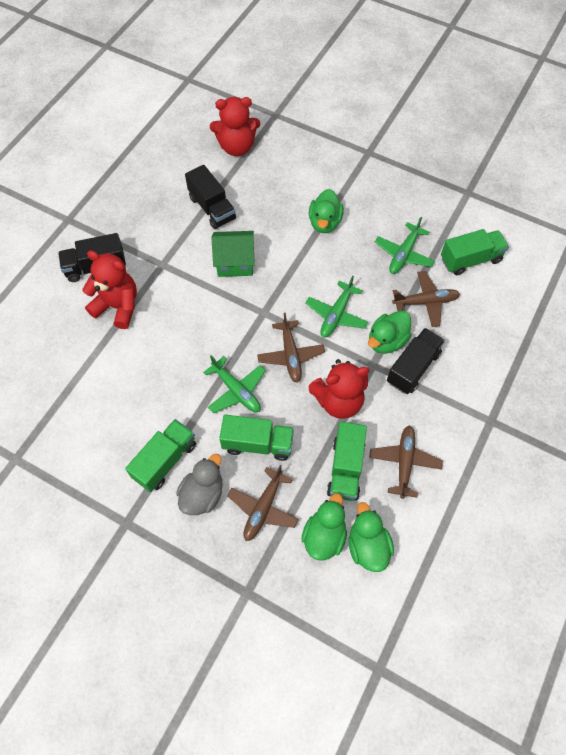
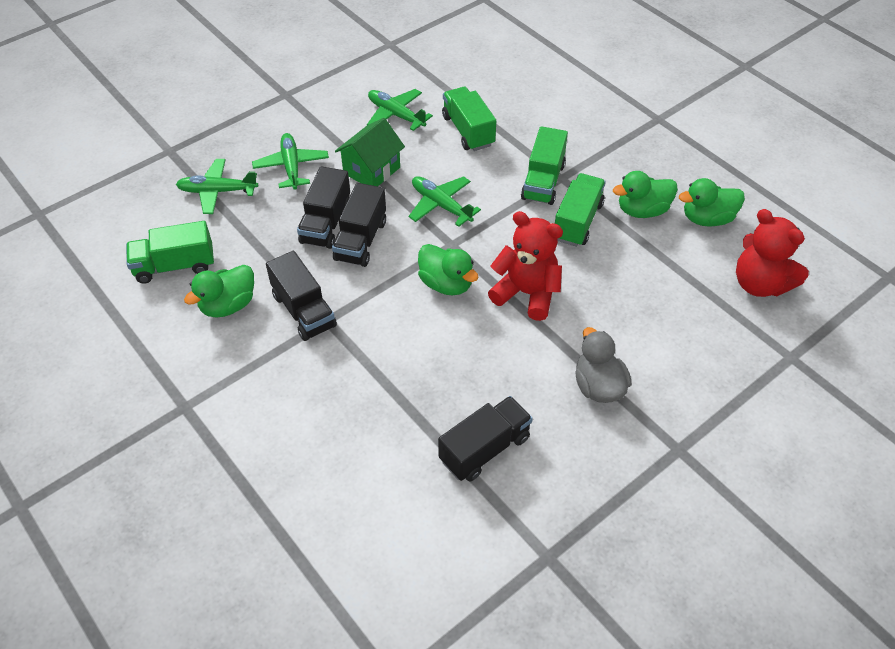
black truck: 3 -> 4
brown plane: 4 -> 0
green plane: 3 -> 4
red teddy bear: 3 -> 2

